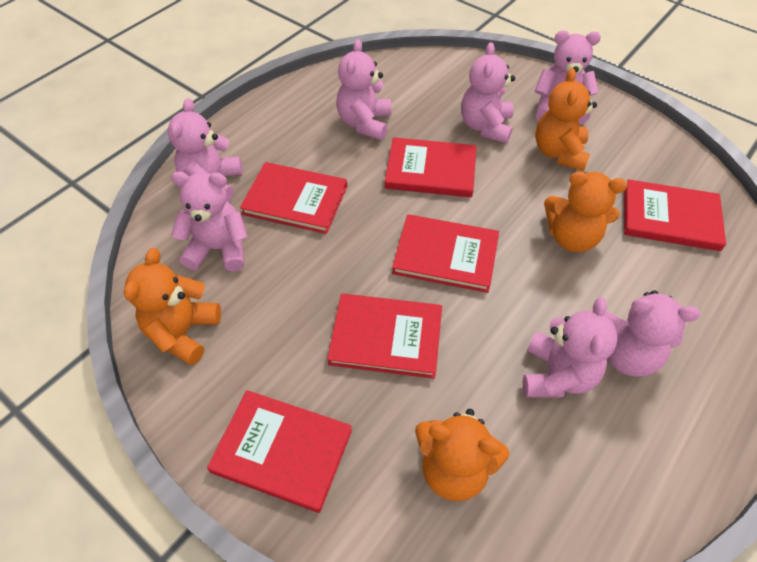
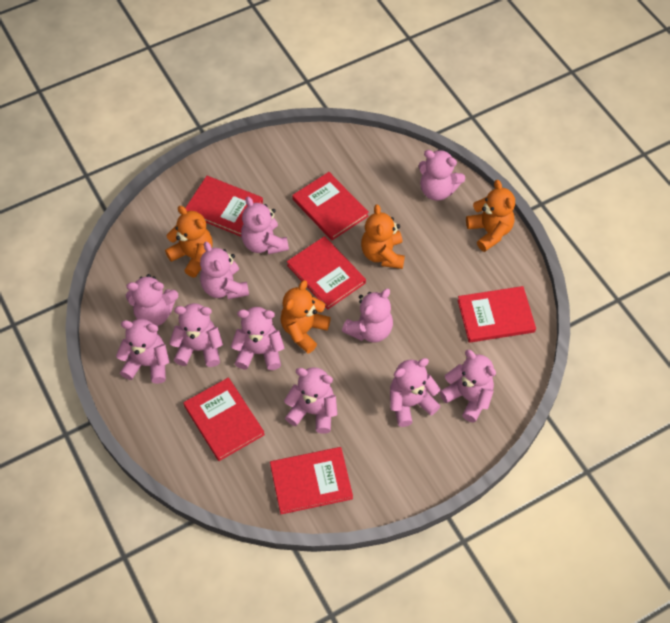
pink teddy bear: 7 -> 11

